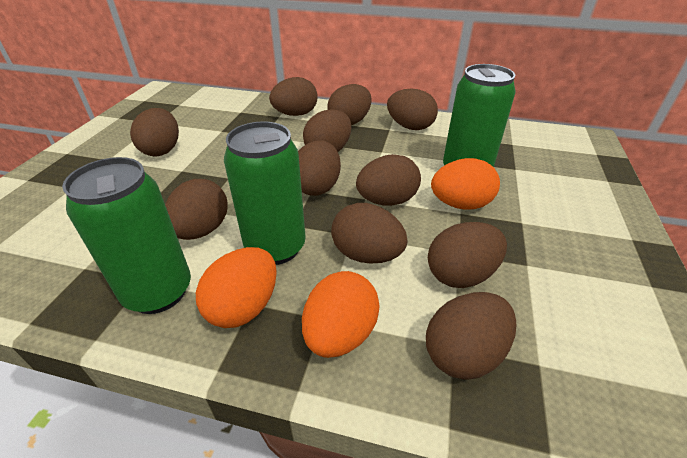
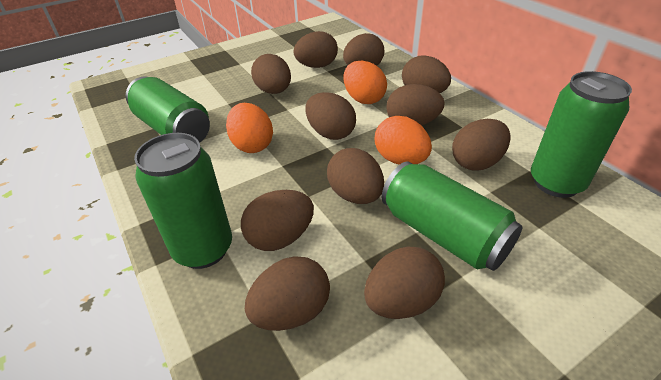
green can: 3 -> 4

